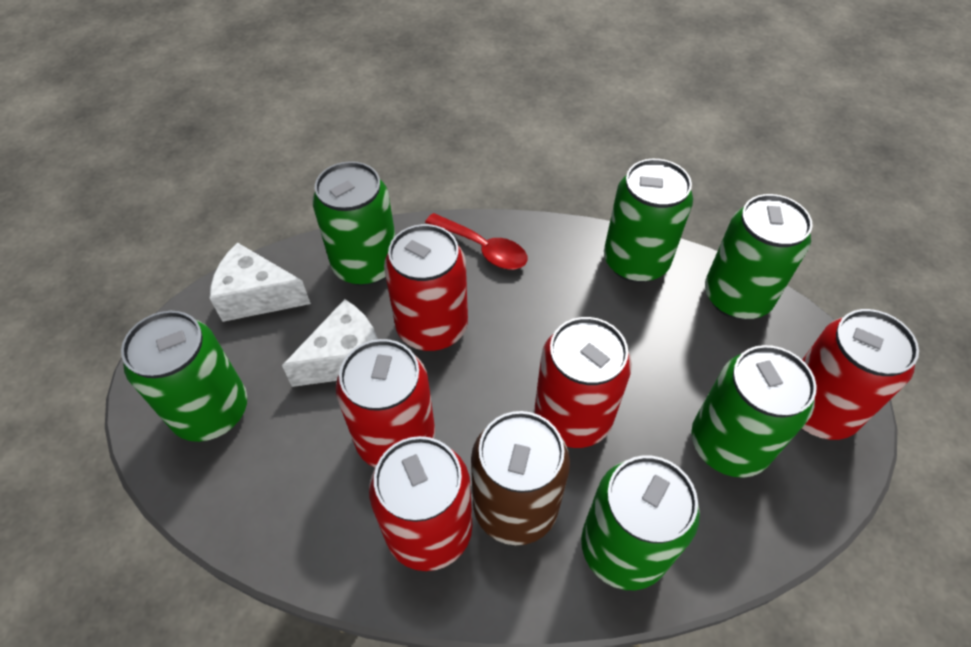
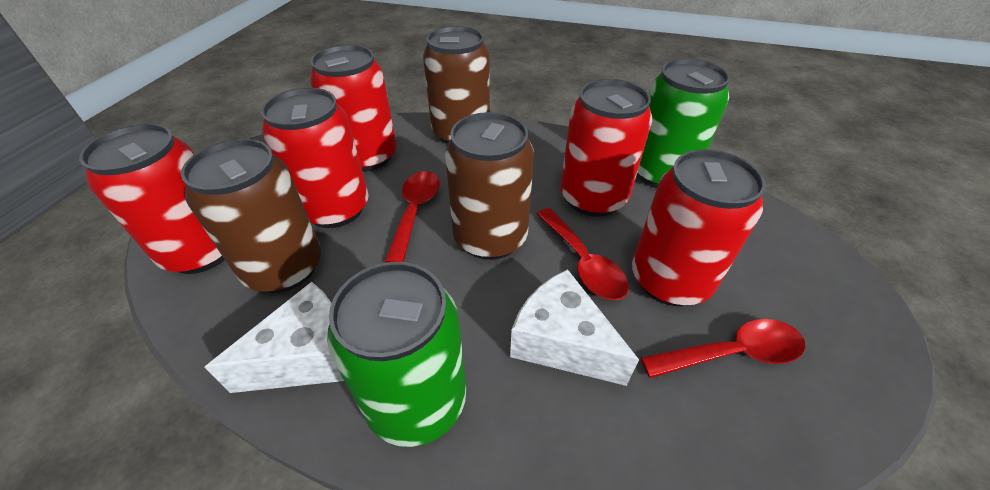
brown can: 1 -> 3
green can: 6 -> 2
red spoon: 1 -> 3

